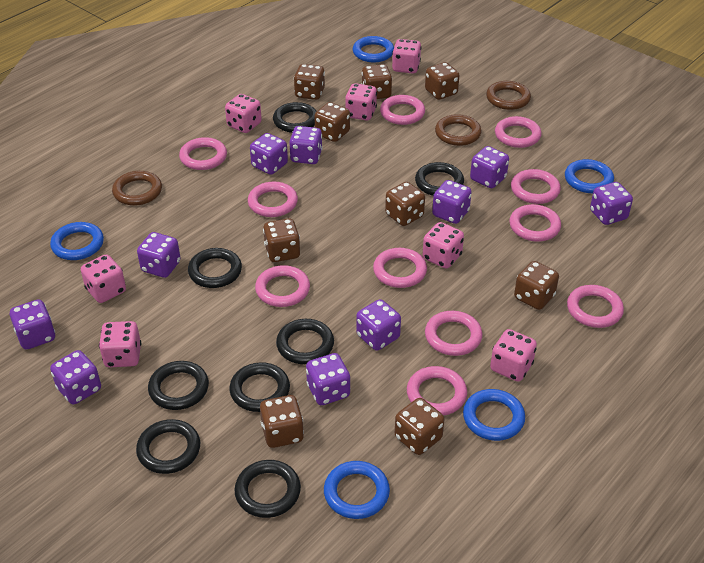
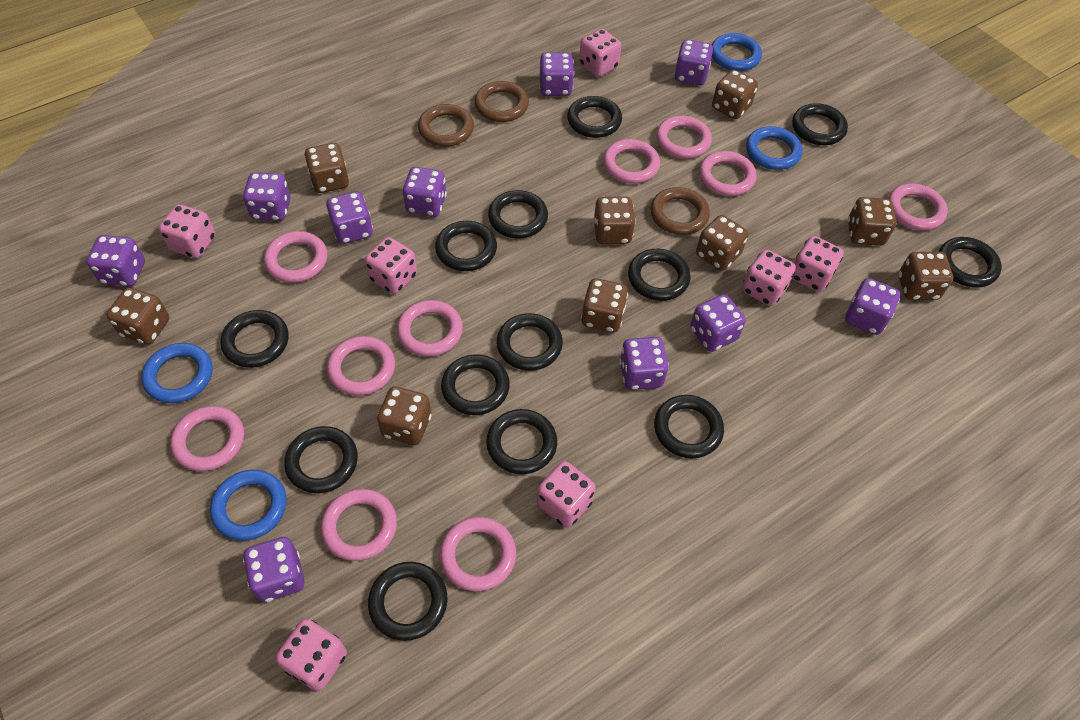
black ring: 8 -> 13
blue ring: 5 -> 4
pink ring: 11 -> 10

